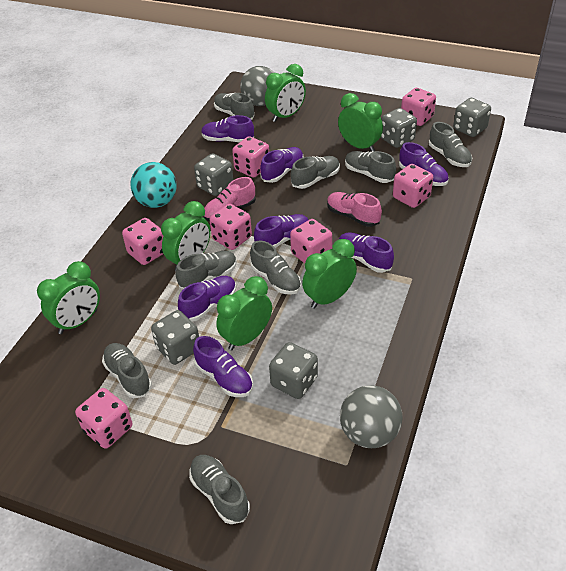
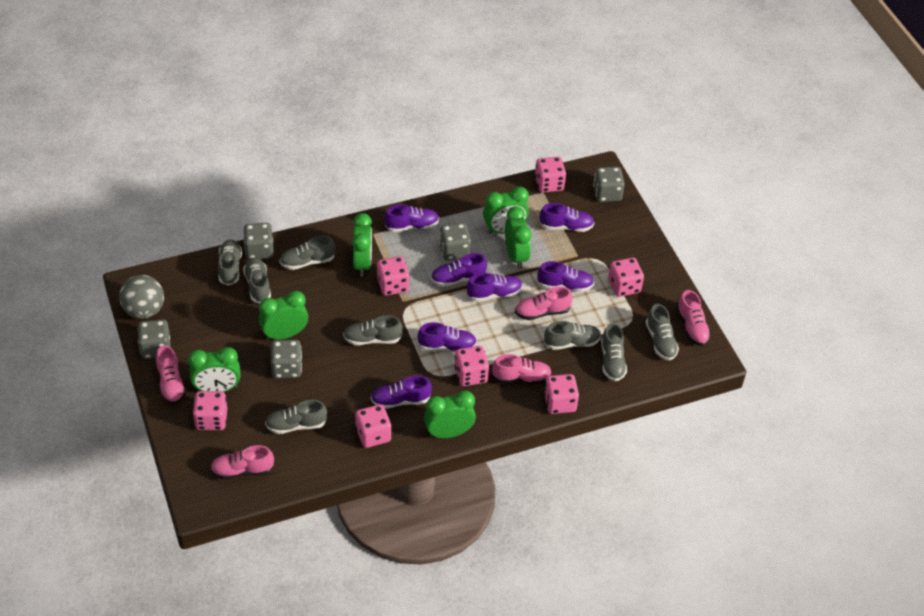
grey ball: 2 -> 1
pink shoe: 2 -> 5
turquoise ball: 1 -> 0

